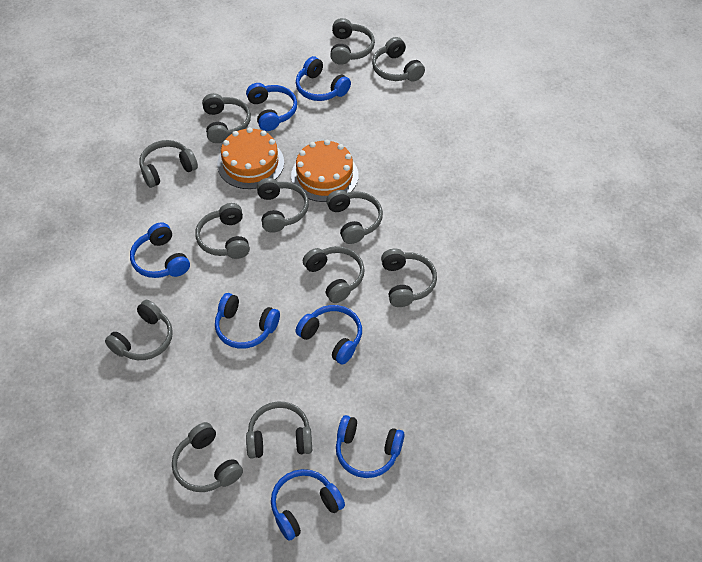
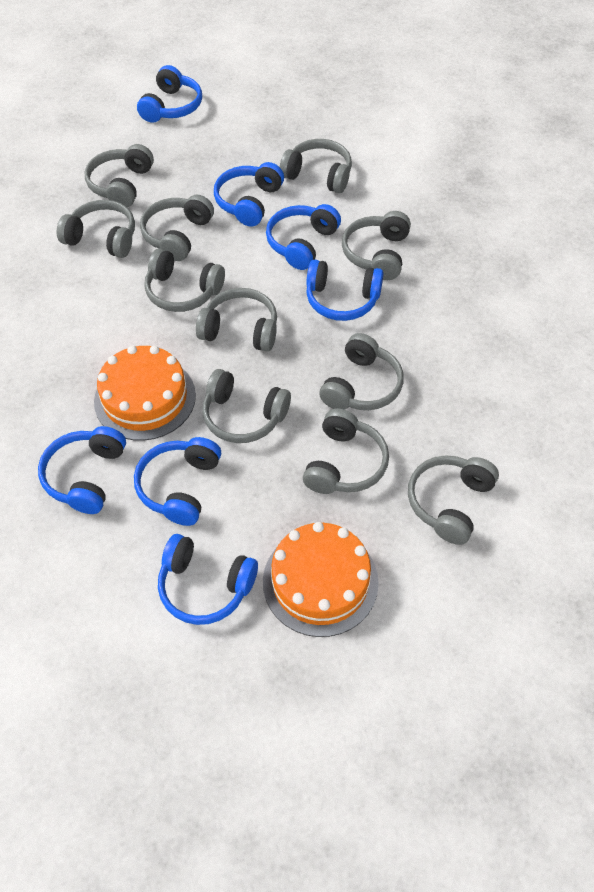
grey headphones: 12 -> 11

